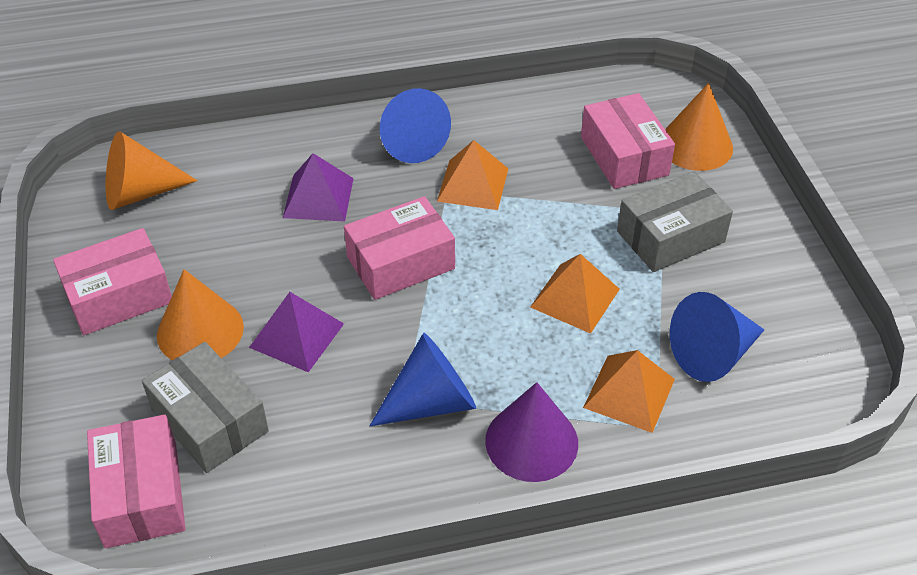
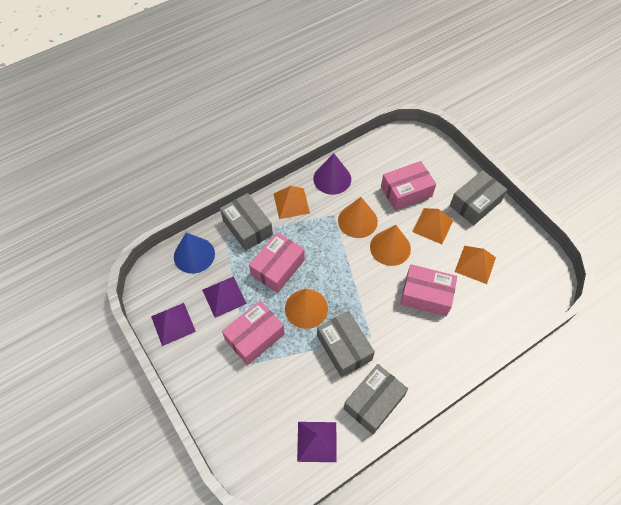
blue cone: 3 -> 1
grey box: 2 -> 4
purple pyramid: 2 -> 3

